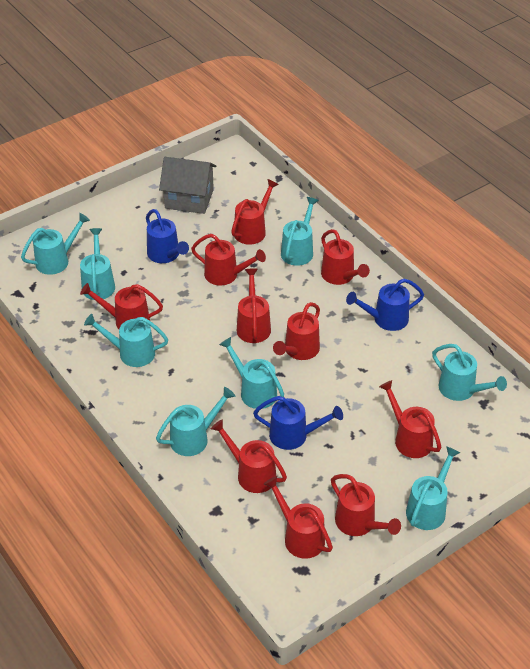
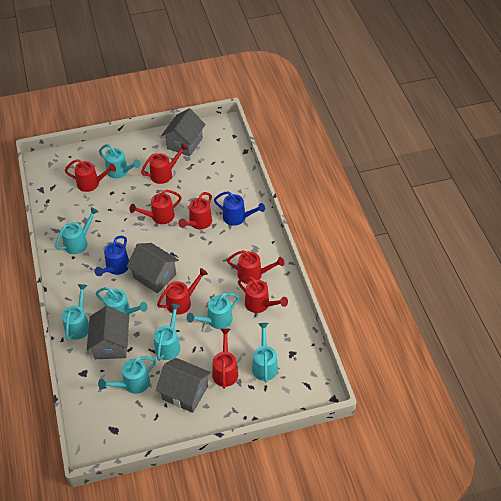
blue watering can: 3 -> 2
grey house: 1 -> 4
red watering can: 10 -> 8

